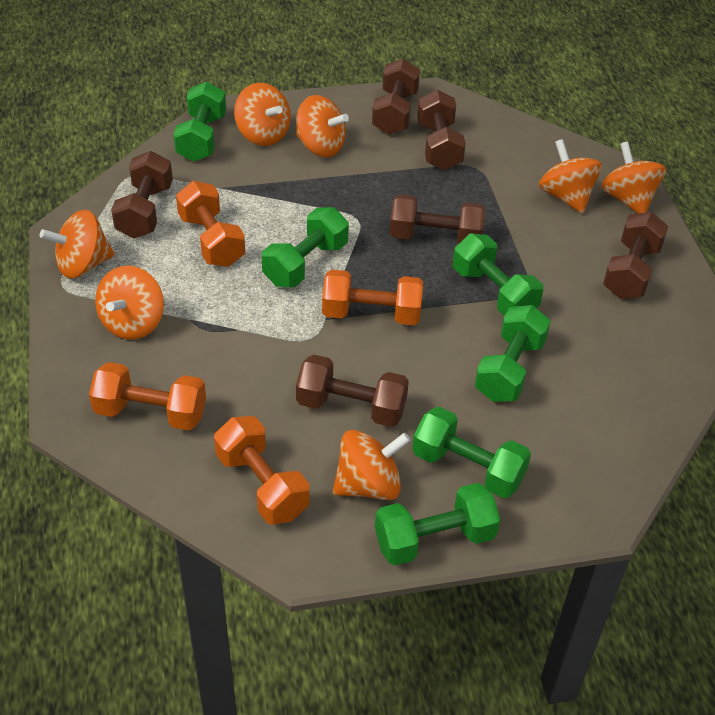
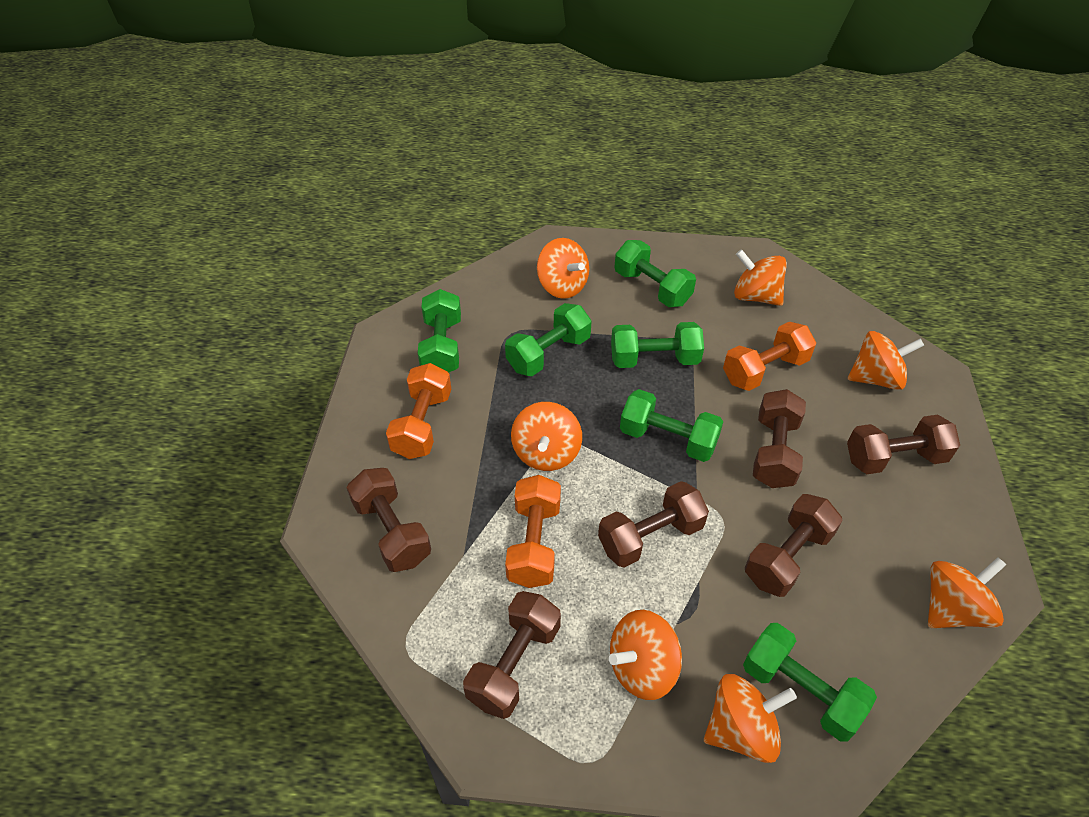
orange dumbbell: 4 -> 3

